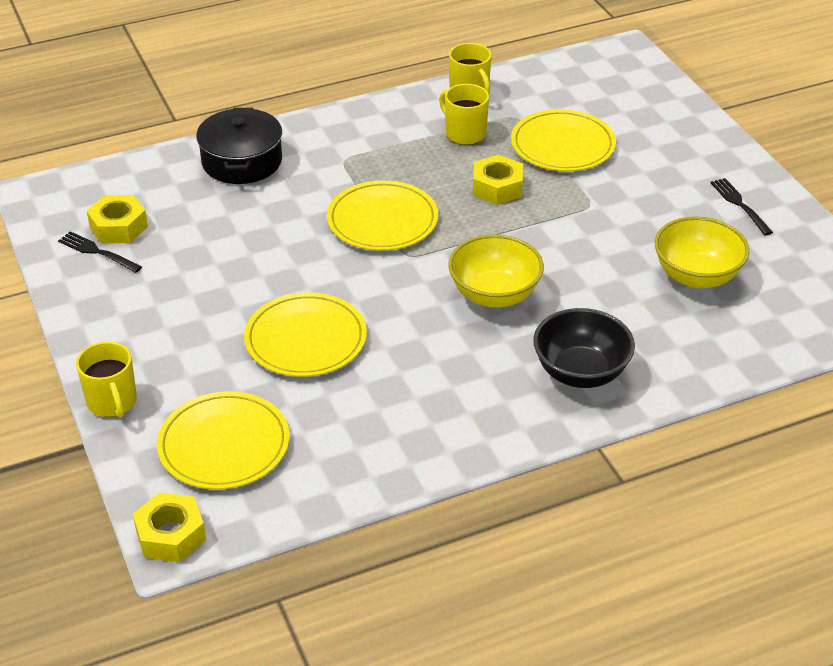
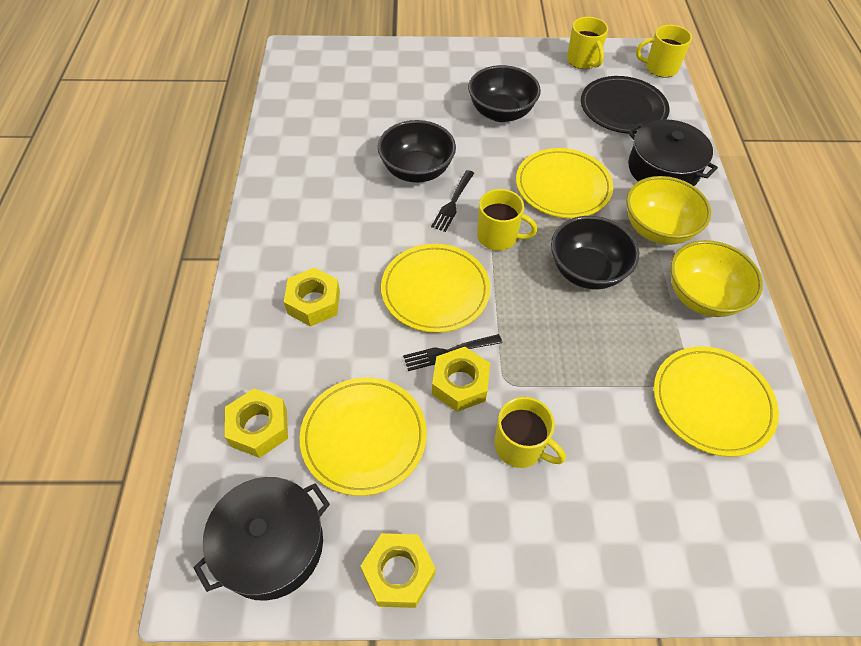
black bowl: 1 -> 3
black plate: 0 -> 1
black pot: 1 -> 2
yellow mug: 3 -> 4
yellow nut: 3 -> 4

